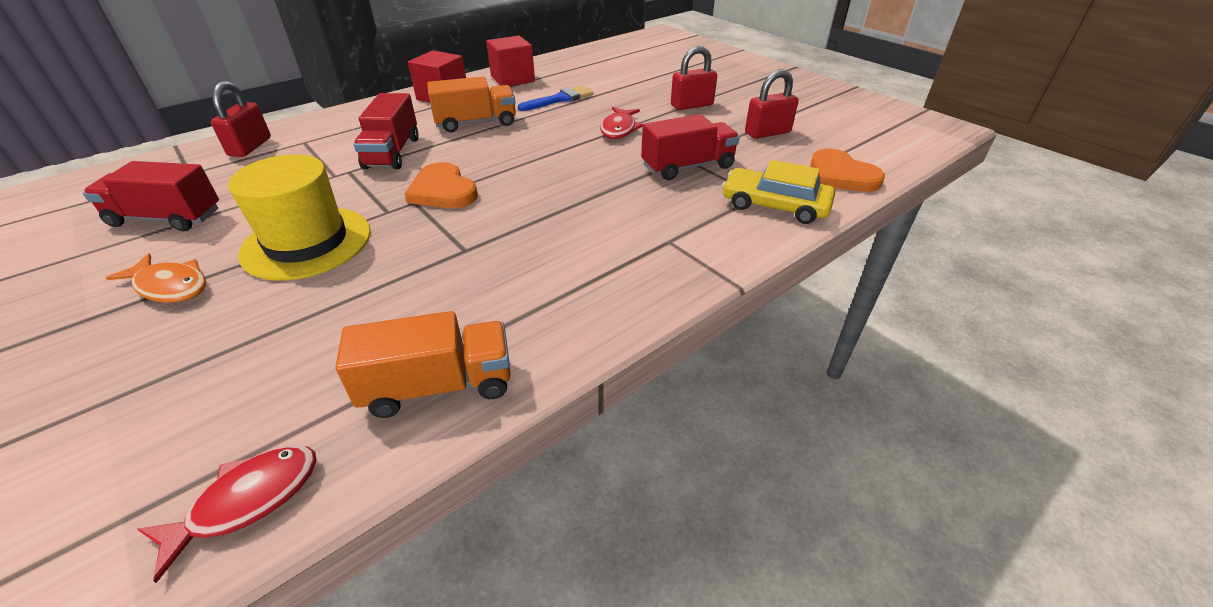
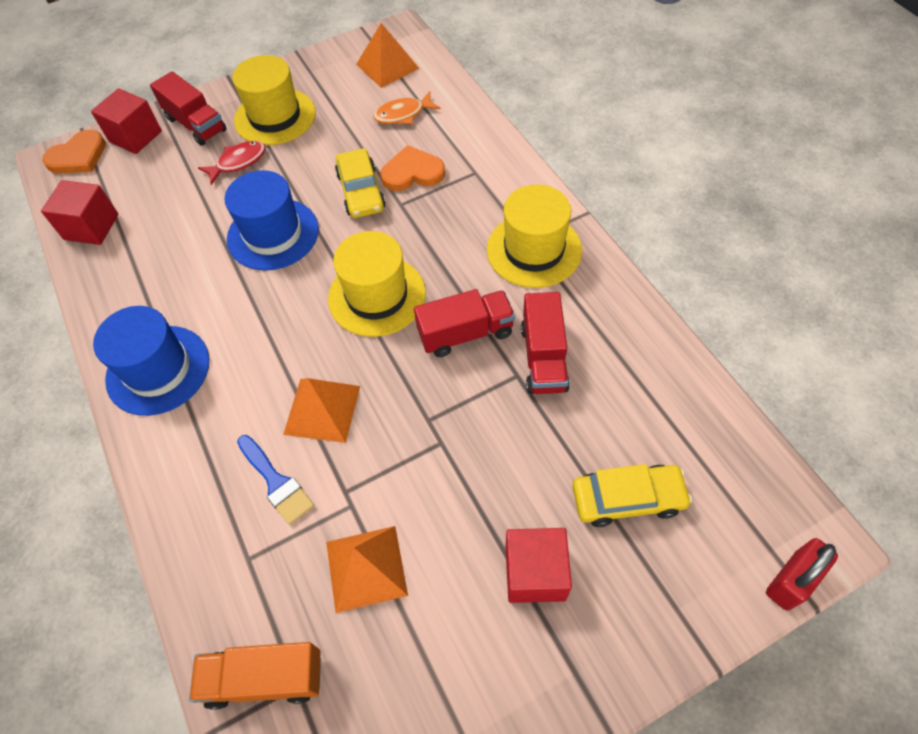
blue hat: 0 -> 2
orange pyramid: 0 -> 3
orange truck: 2 -> 1
red cube: 2 -> 3
red fish: 2 -> 1
red padlock: 3 -> 1
yellow car: 1 -> 2
yellow hat: 1 -> 3

